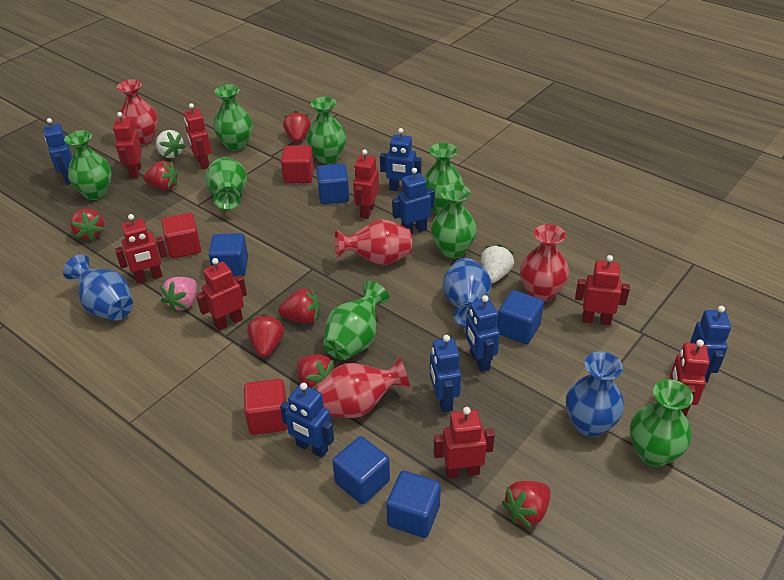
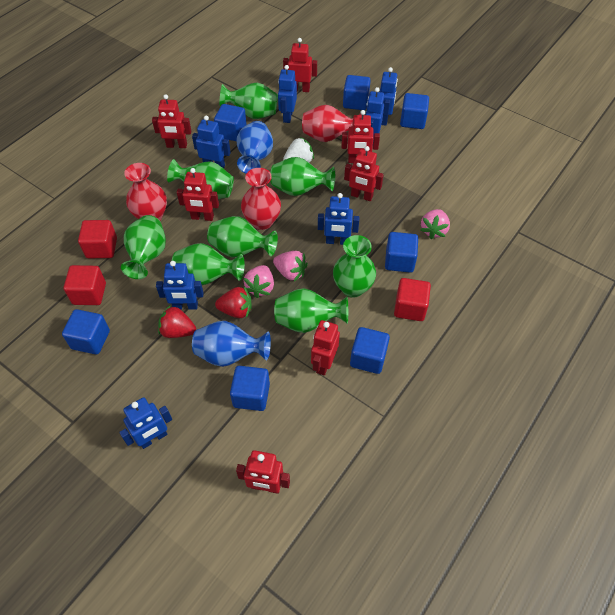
blue cube: 5 -> 7
blue vase: 3 -> 2
pink strawberry: 1 -> 3
red robot: 8 -> 7
red strawberry: 7 -> 2
red vase: 4 -> 3
white strawberry: 2 -> 1

